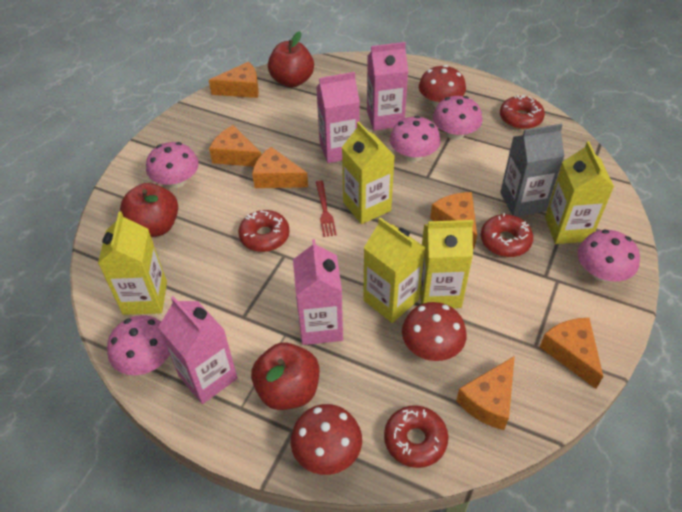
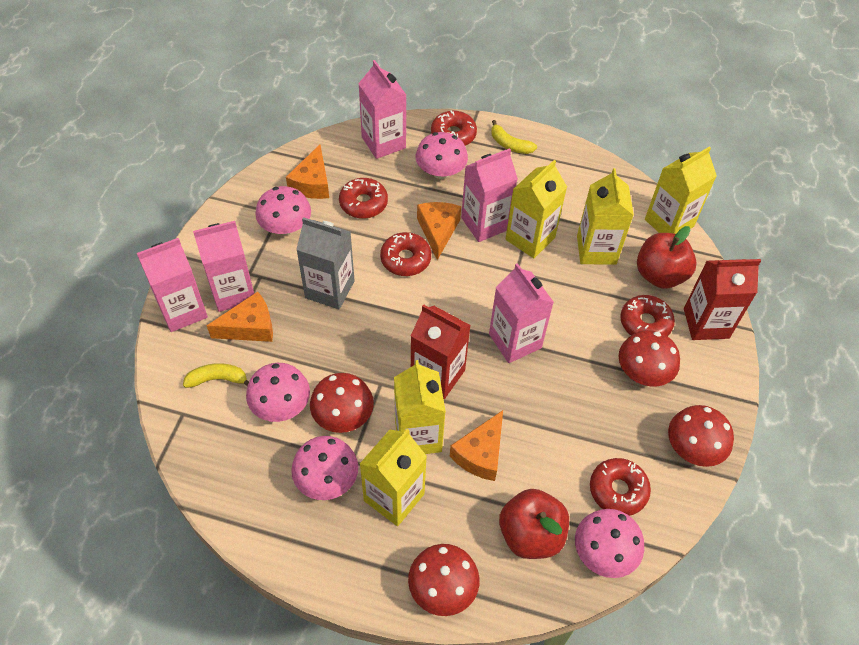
orange cheese: 6 -> 4
pink carton: 4 -> 5
red apple: 3 -> 2
red carton: 0 -> 2
red donut: 4 -> 5
red fork: 1 -> 0
red mushroom: 3 -> 4
yellow banana: 0 -> 2

